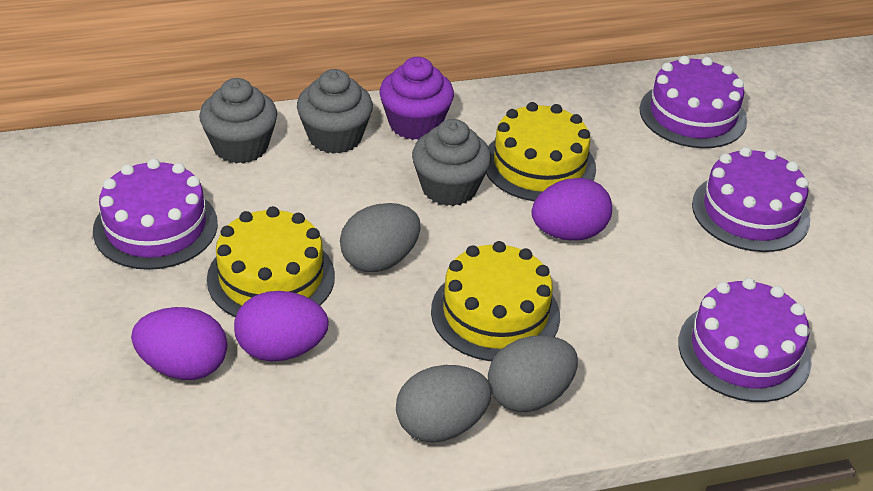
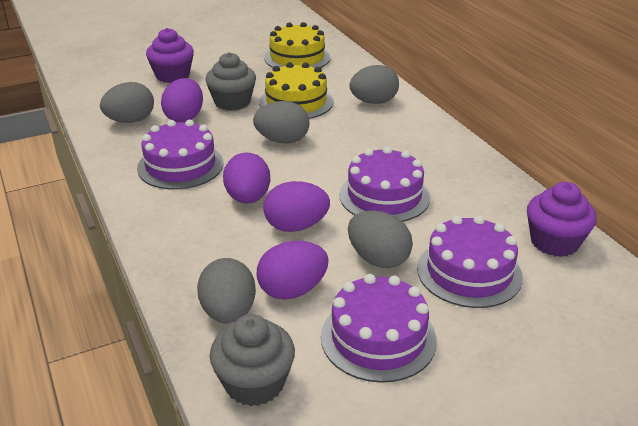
grey cupcake: 3 -> 2
grey egg: 3 -> 5
purple cupcake: 1 -> 2
purple egg: 3 -> 4
yellow cake: 3 -> 2

